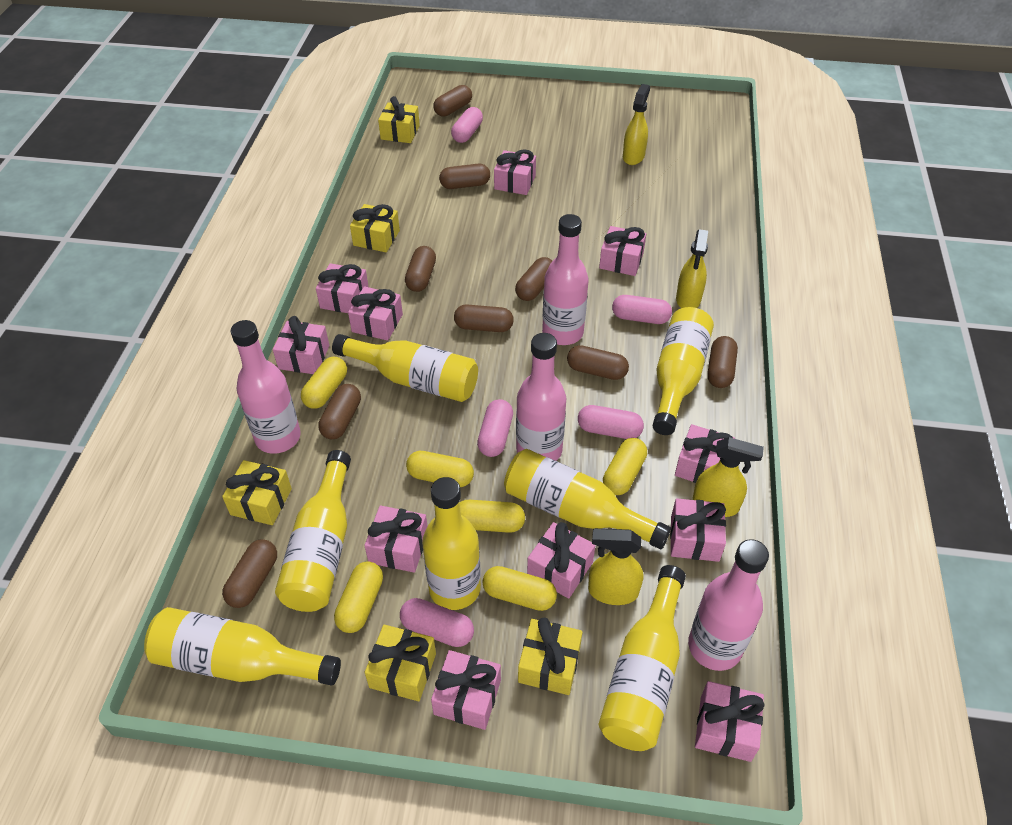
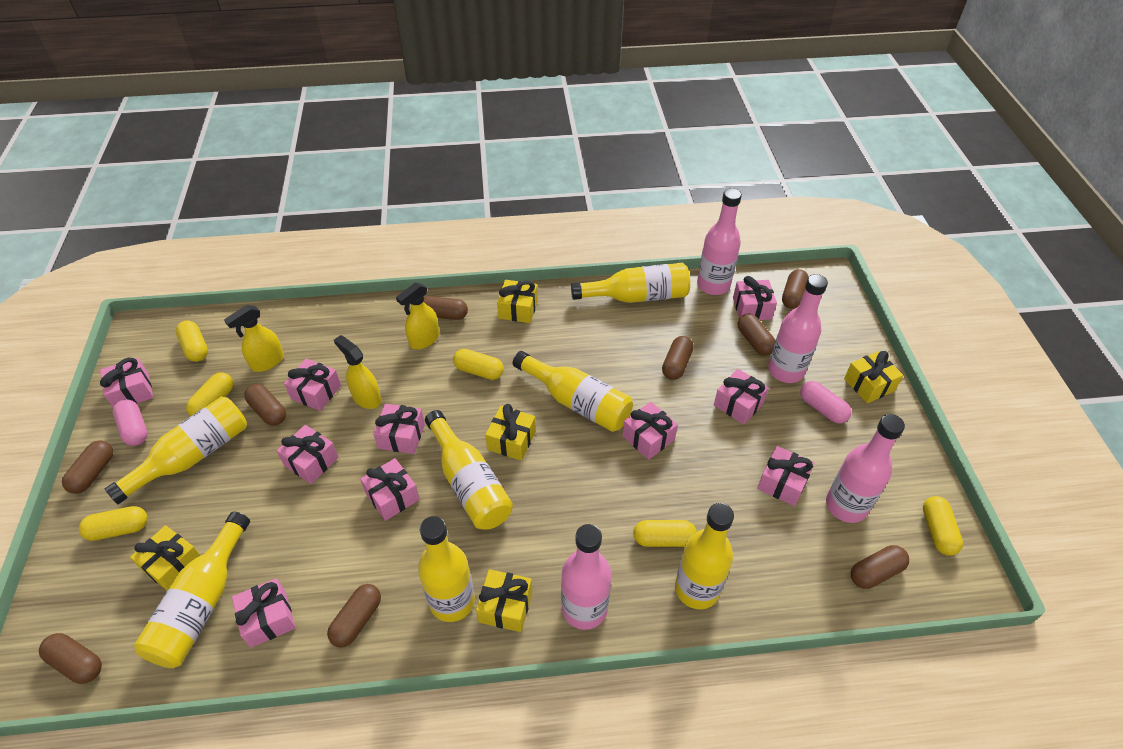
pink capsule: 5 -> 2
pink gift: 11 -> 10
yellow spray bottle: 4 -> 3

